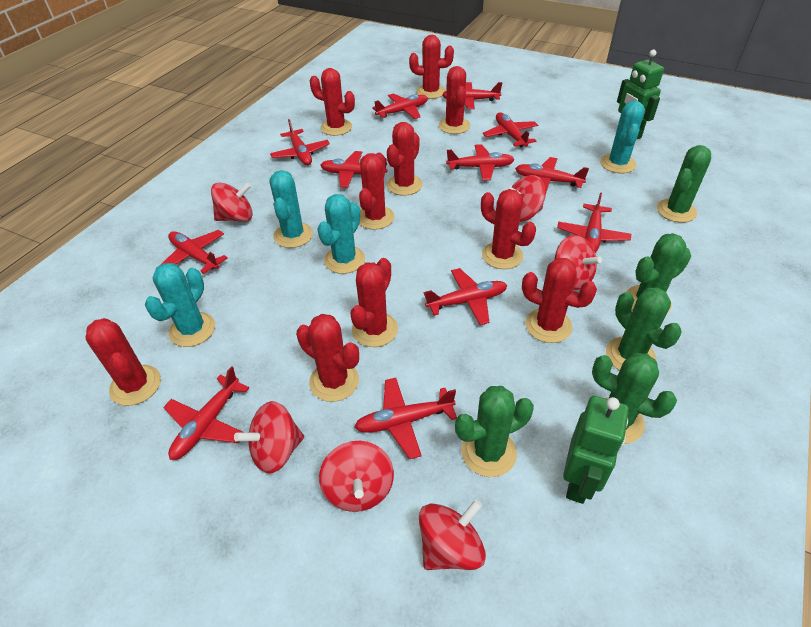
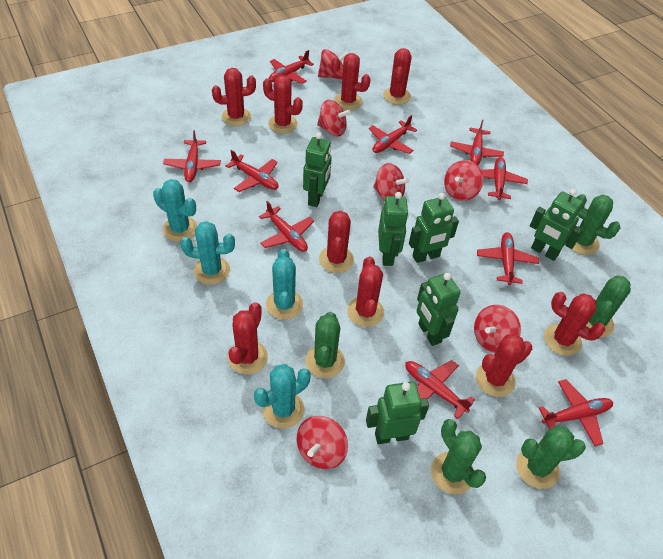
green robot: 2 -> 6
red cactus: 10 -> 9
red plane: 12 -> 10

